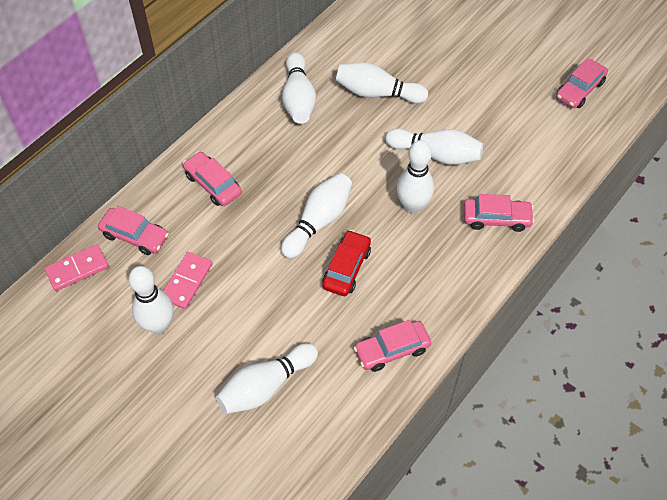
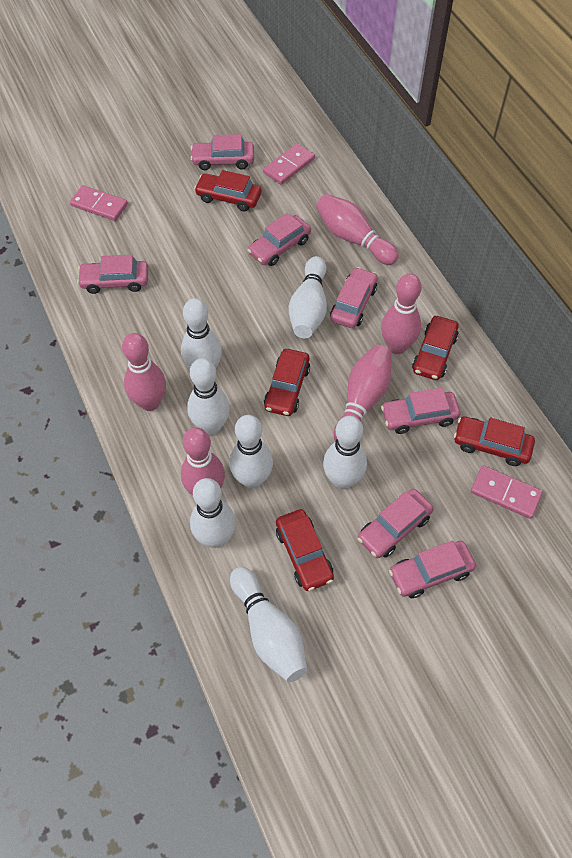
pink bowling pin: 0 -> 5
pink car: 5 -> 7
pink domino: 2 -> 3
red car: 1 -> 5

